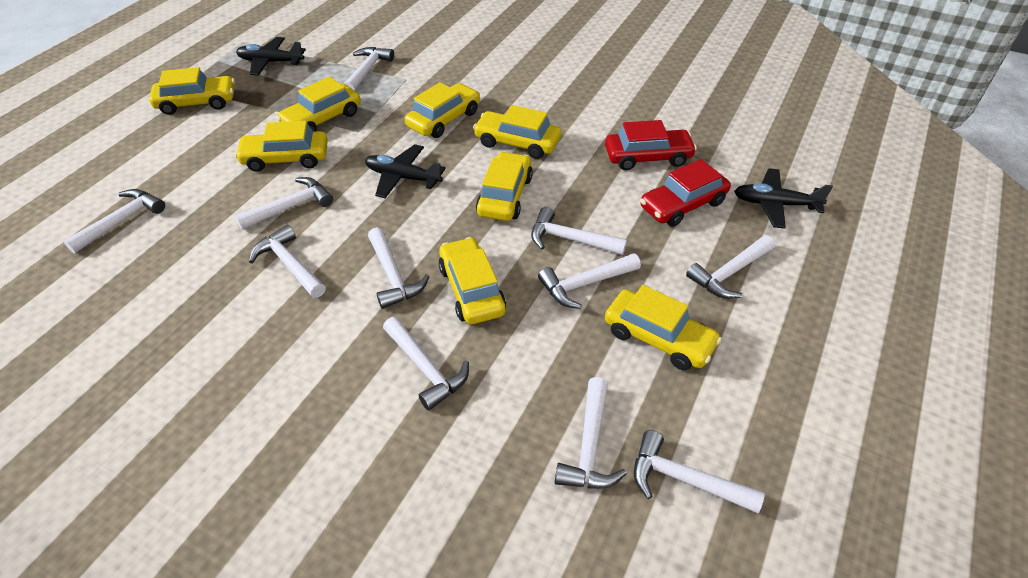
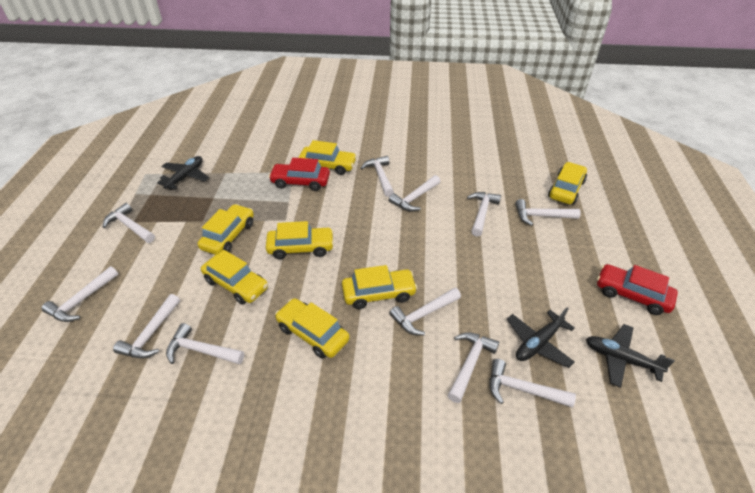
yellow car: 8 -> 7

